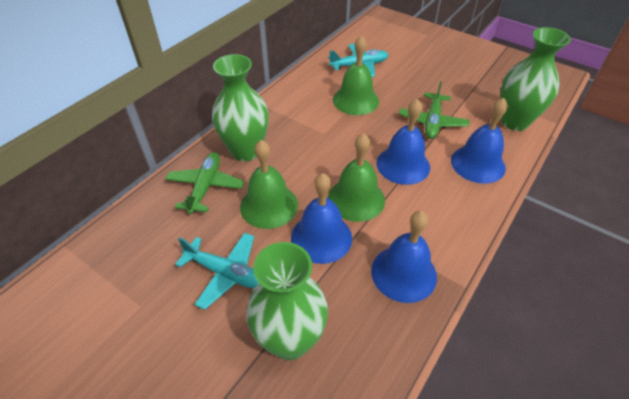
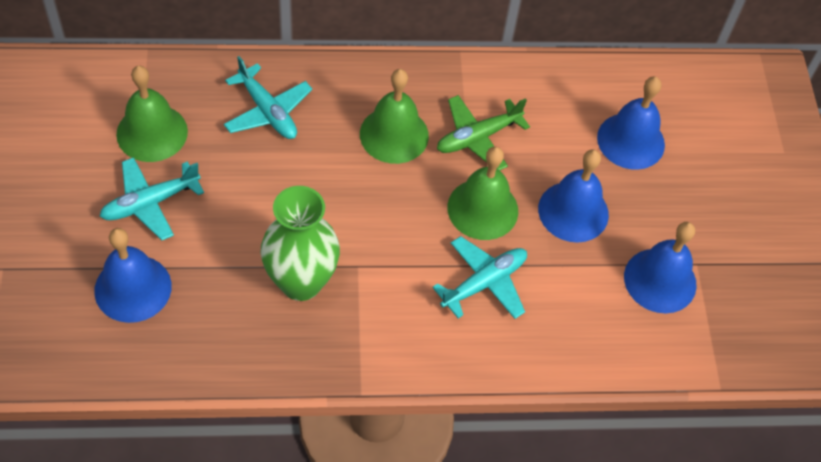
green plane: 2 -> 1
green vase: 3 -> 1
turquoise plane: 2 -> 3

